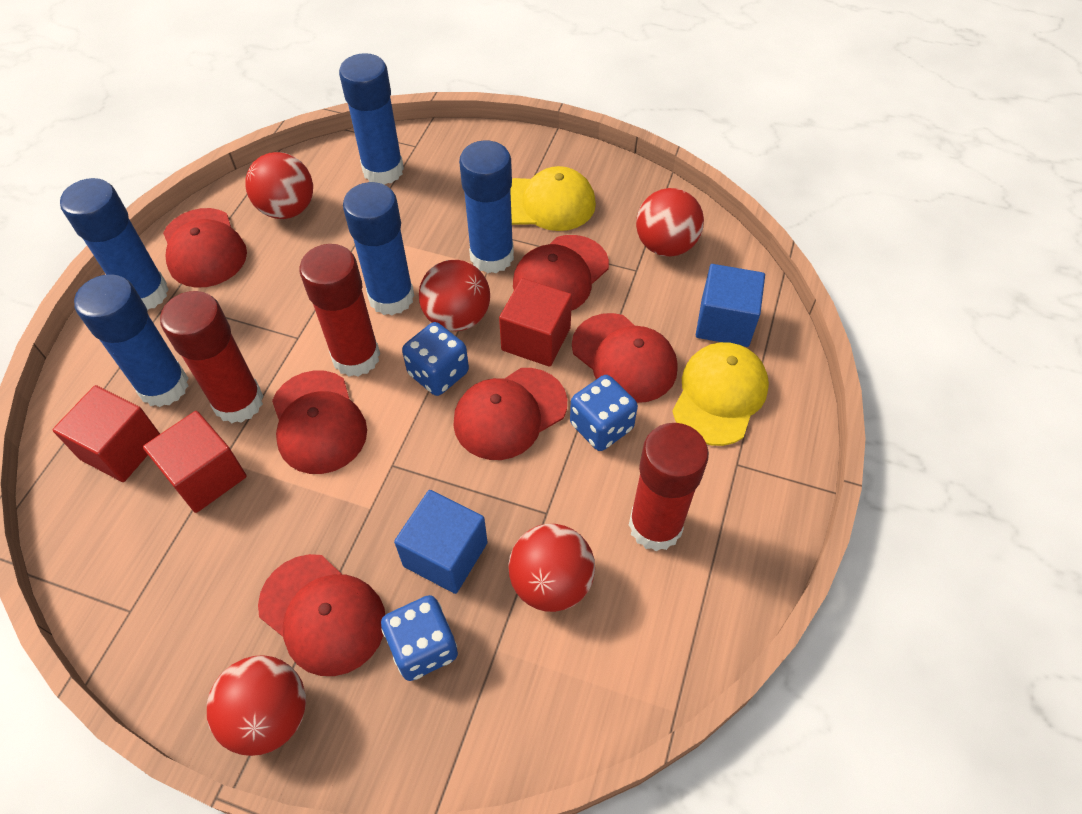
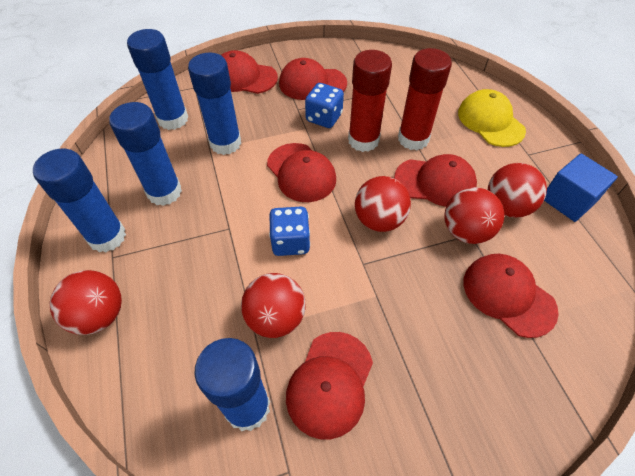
blue cube: 2 -> 1
blue dice: 3 -> 2
red cube: 3 -> 0
red glue stick: 3 -> 2
yellow cap: 2 -> 1

